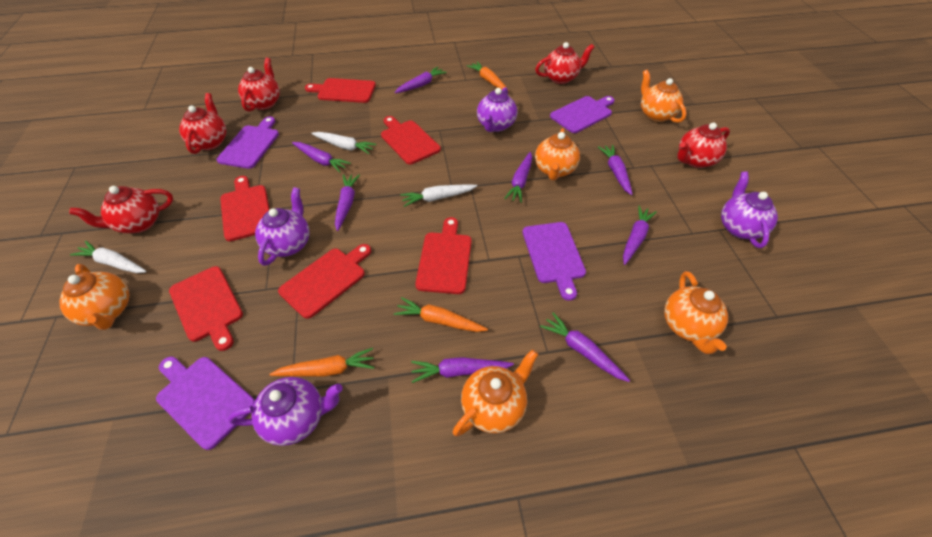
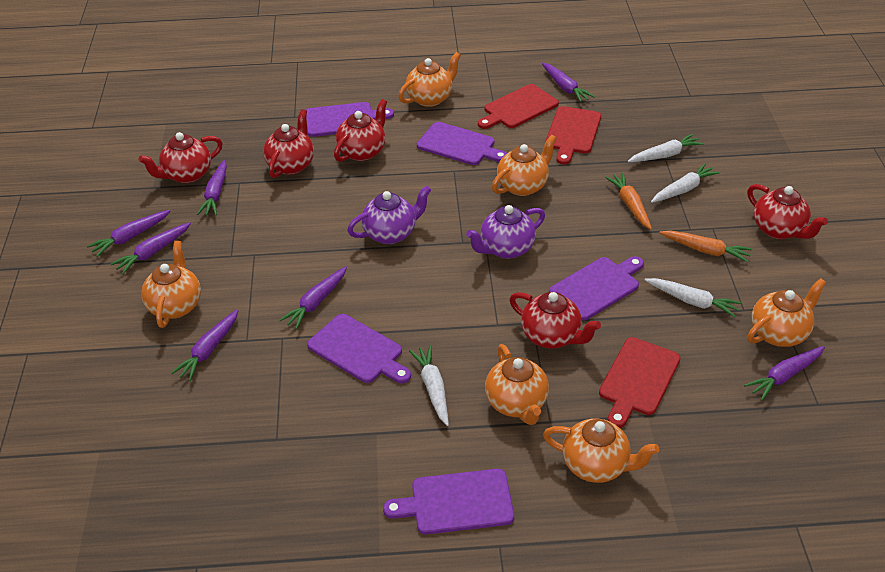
orange carrot: 3 -> 2
orange teapot: 5 -> 6
purple carrot: 8 -> 7
purple cutting board: 4 -> 5
purple teapot: 4 -> 2
red cutting board: 6 -> 3
white carrot: 3 -> 4

